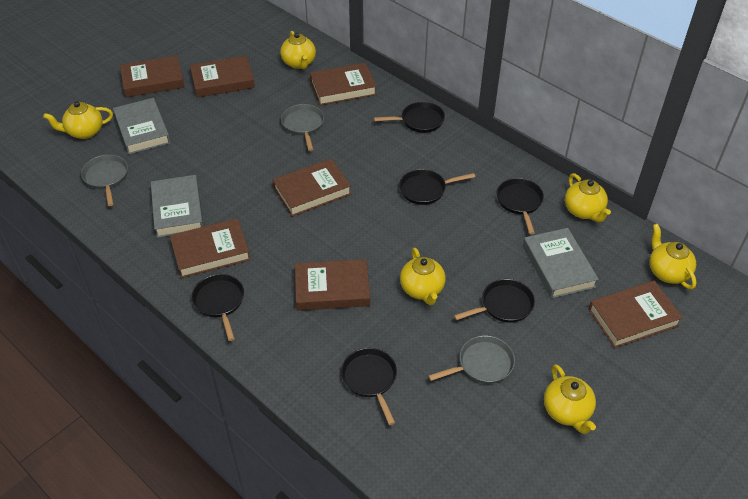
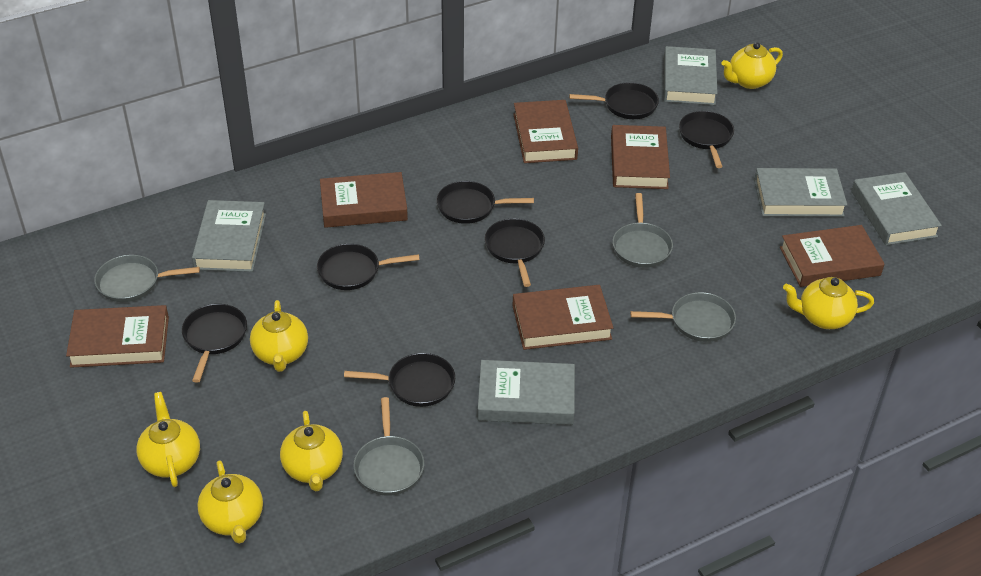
black pan: 6 -> 7
brown book: 7 -> 6
grey book: 3 -> 5
grey pan: 3 -> 4

